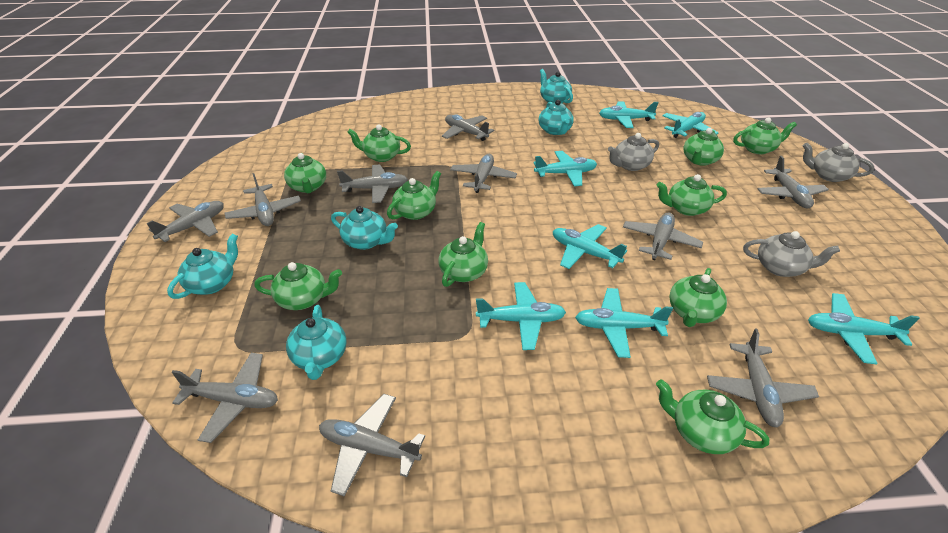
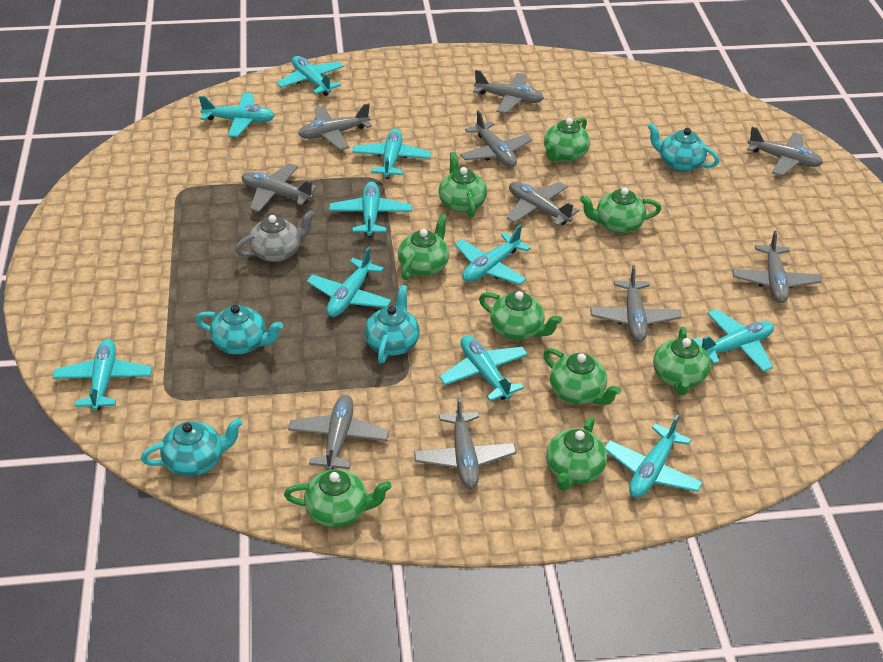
green teapot: 10 -> 9
grey teapot: 3 -> 1
turquoise plane: 7 -> 10
turquoise teapot: 5 -> 4

